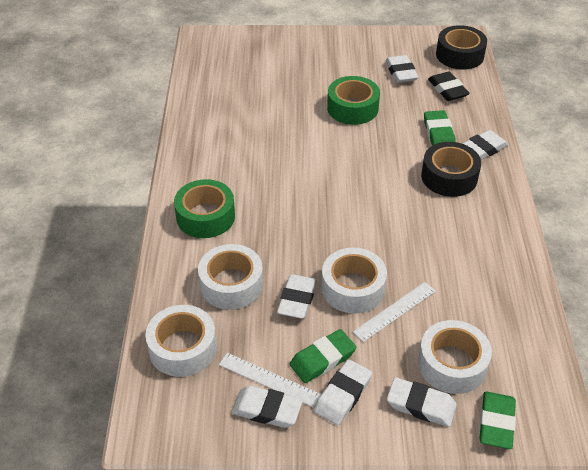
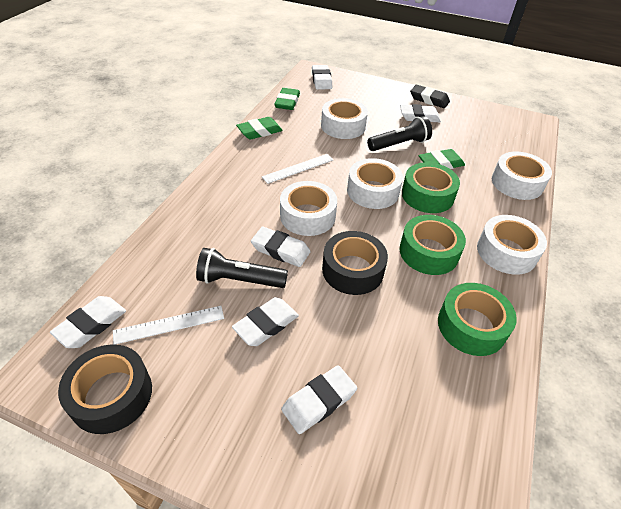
black flashlight: 0 -> 2
green tape: 2 -> 3
white tape: 4 -> 5

